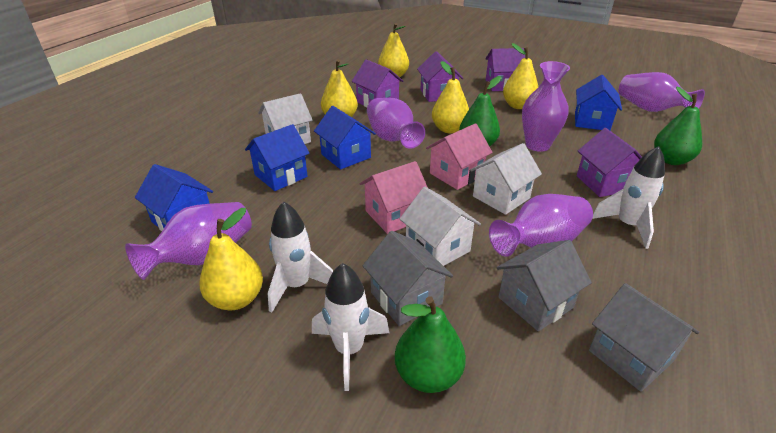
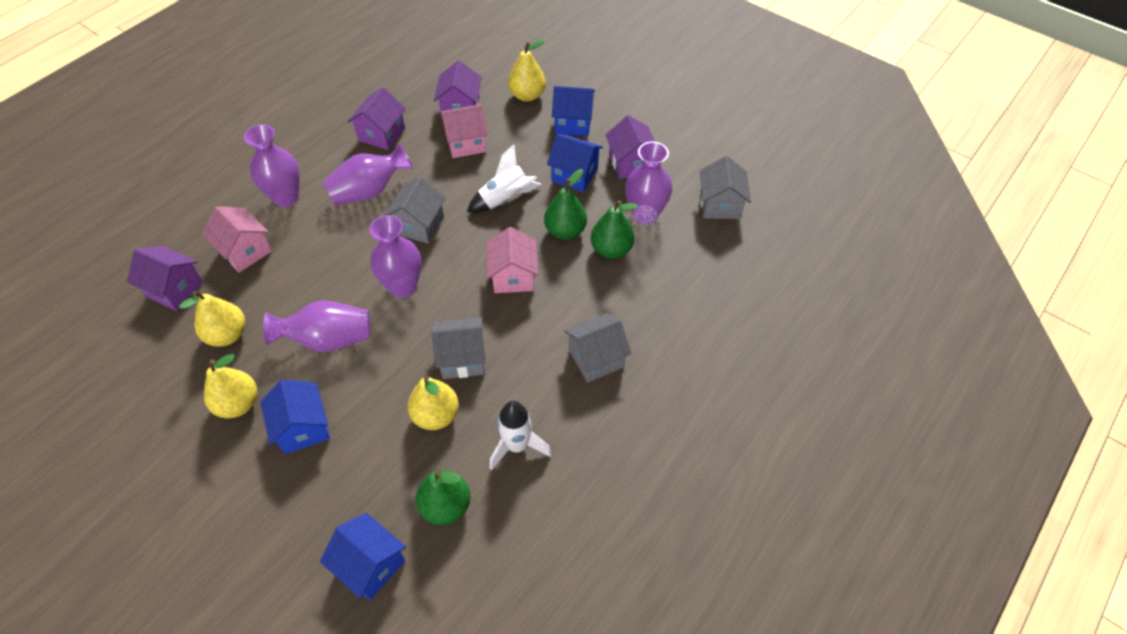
grey house: 3 -> 4
pink house: 2 -> 3
white house: 3 -> 0
white rocket: 3 -> 2
yellow pear: 5 -> 4

